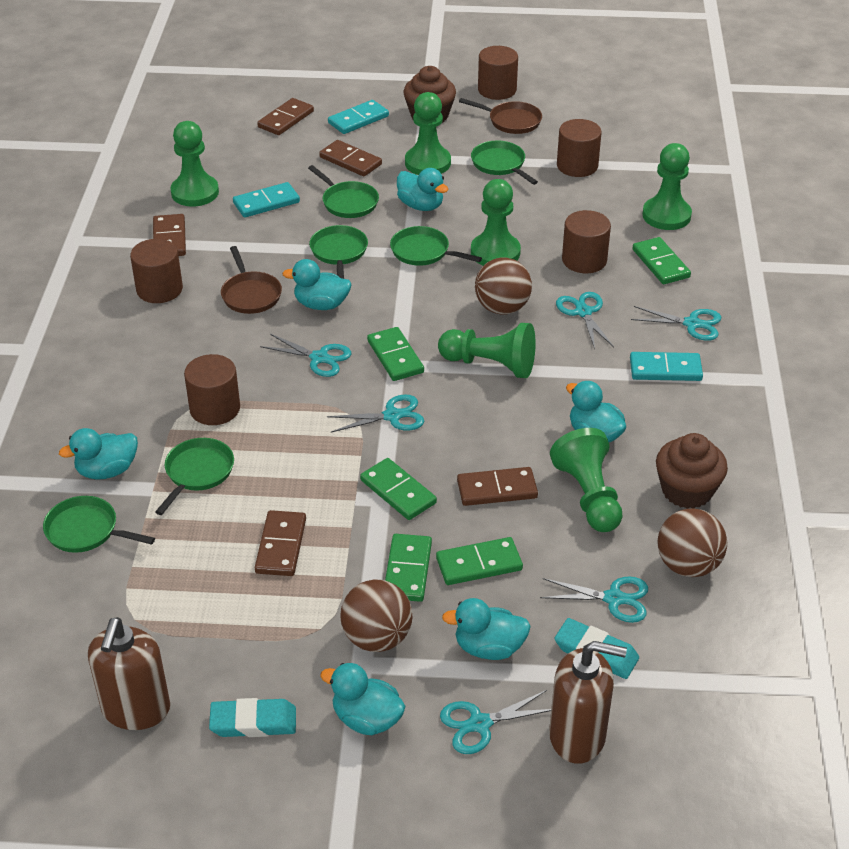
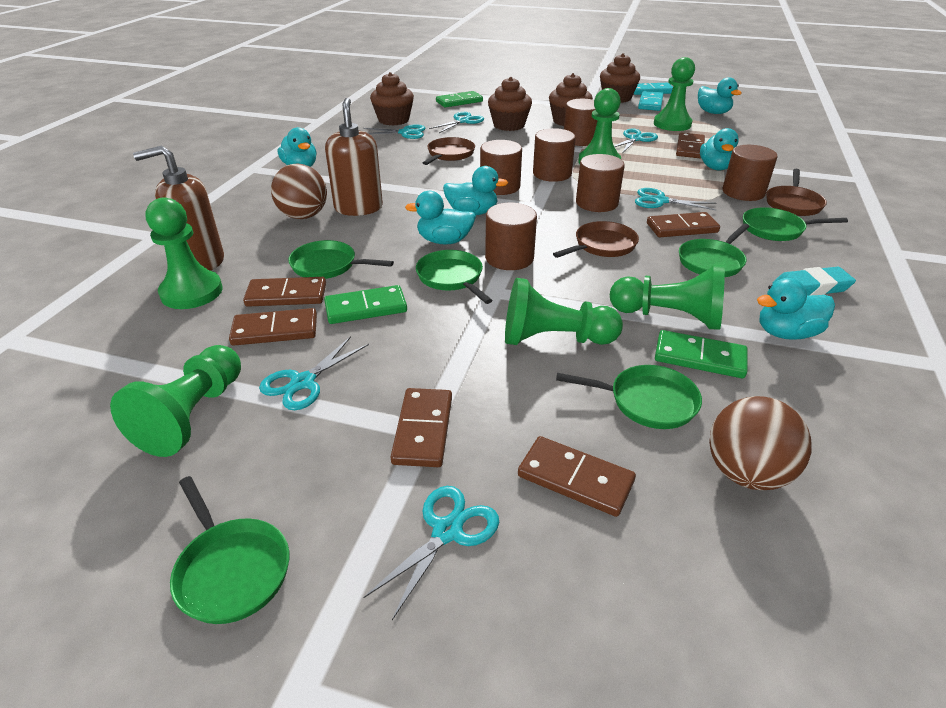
brown ball: 3 -> 2
brown cupcake: 2 -> 4
brown cylinder: 5 -> 6
brown domino: 5 -> 6
brown pan: 2 -> 3
green domino: 5 -> 3
turquoise domino: 3 -> 2
turquoise eraser: 2 -> 1

